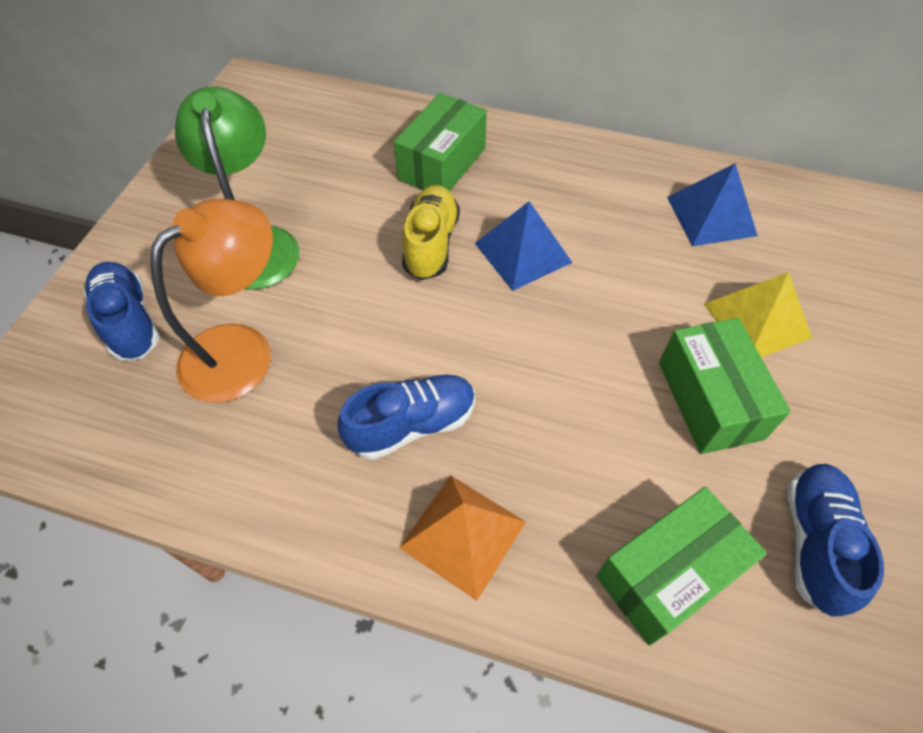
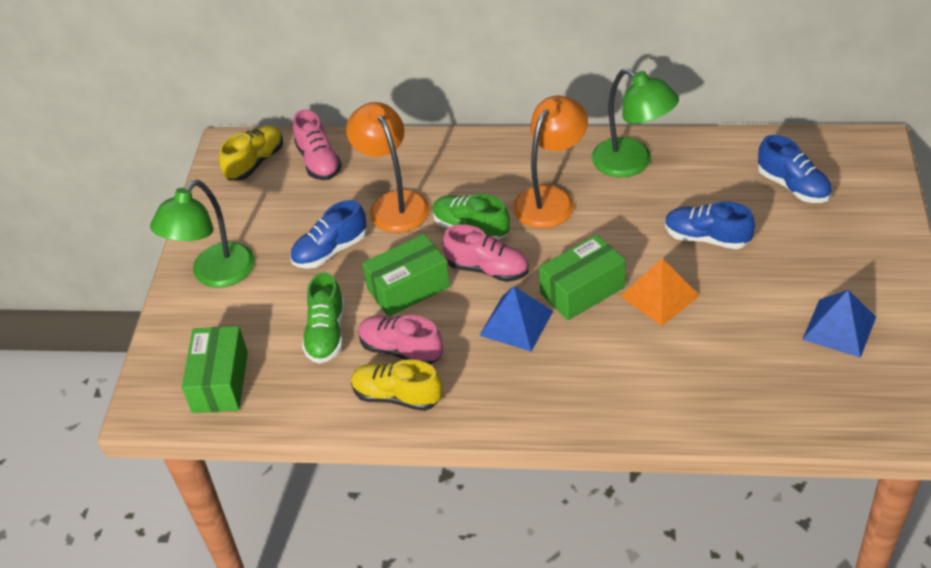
green lamp: 1 -> 2
green shoe: 0 -> 2
orange lamp: 1 -> 2
pink shoe: 0 -> 3
yellow pyramid: 1 -> 0
yellow shoe: 1 -> 2

